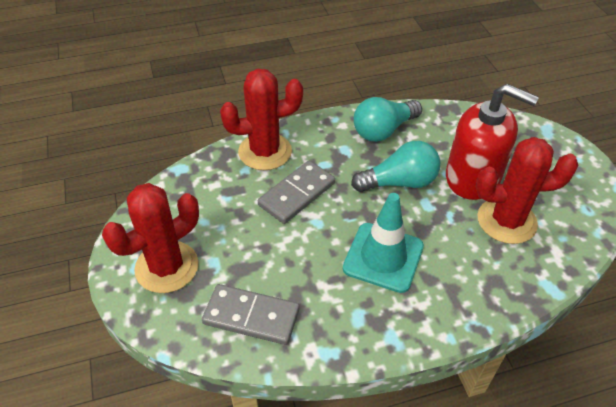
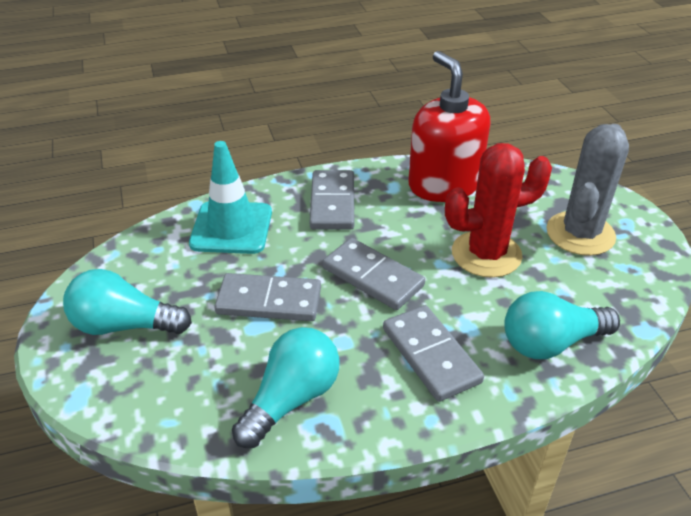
grey cactus: 0 -> 1
grey domino: 2 -> 4
red cactus: 3 -> 1
turquoise light bulb: 2 -> 3

